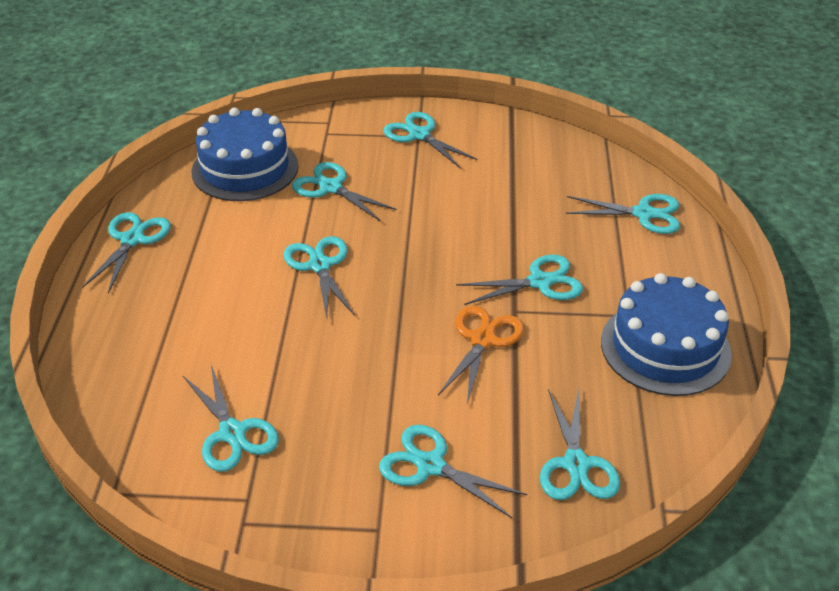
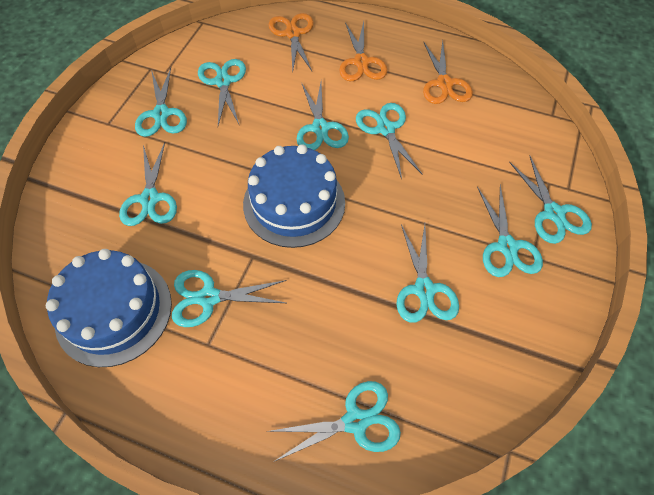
orange scissors: 1 -> 3
turquoise scissors: 9 -> 10

